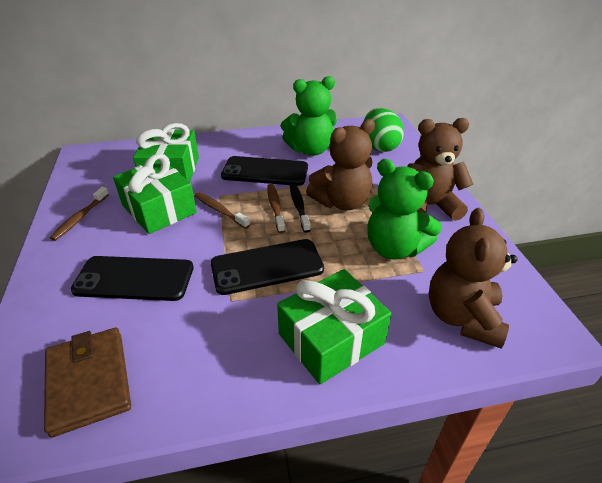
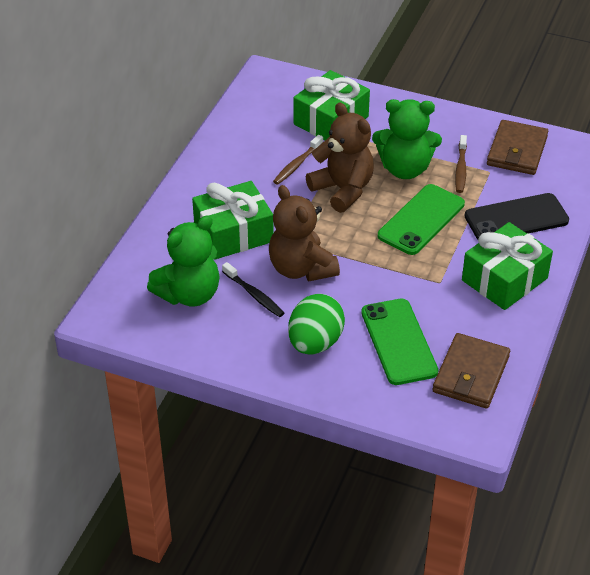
black phone: 3 -> 1
brown teddy bear: 3 -> 2
brown toothbrush: 3 -> 2
brown wallet: 1 -> 2
green phone: 0 -> 2

